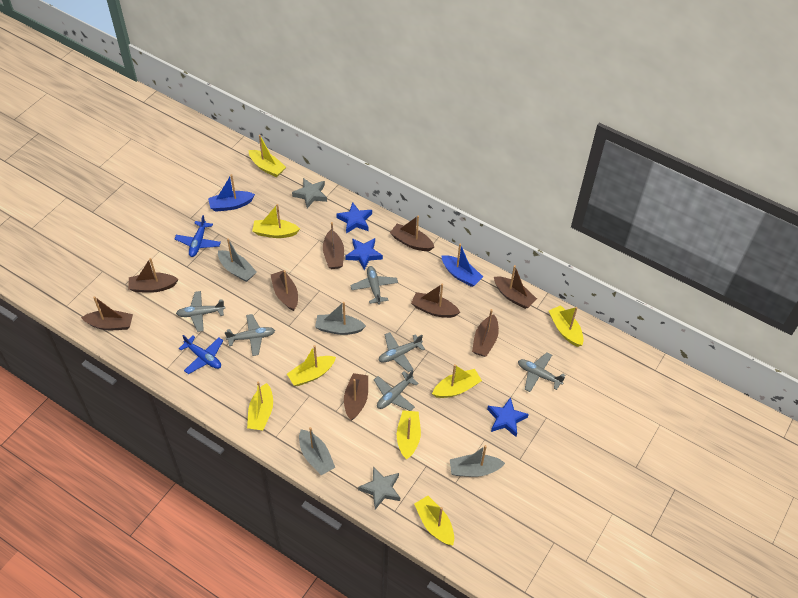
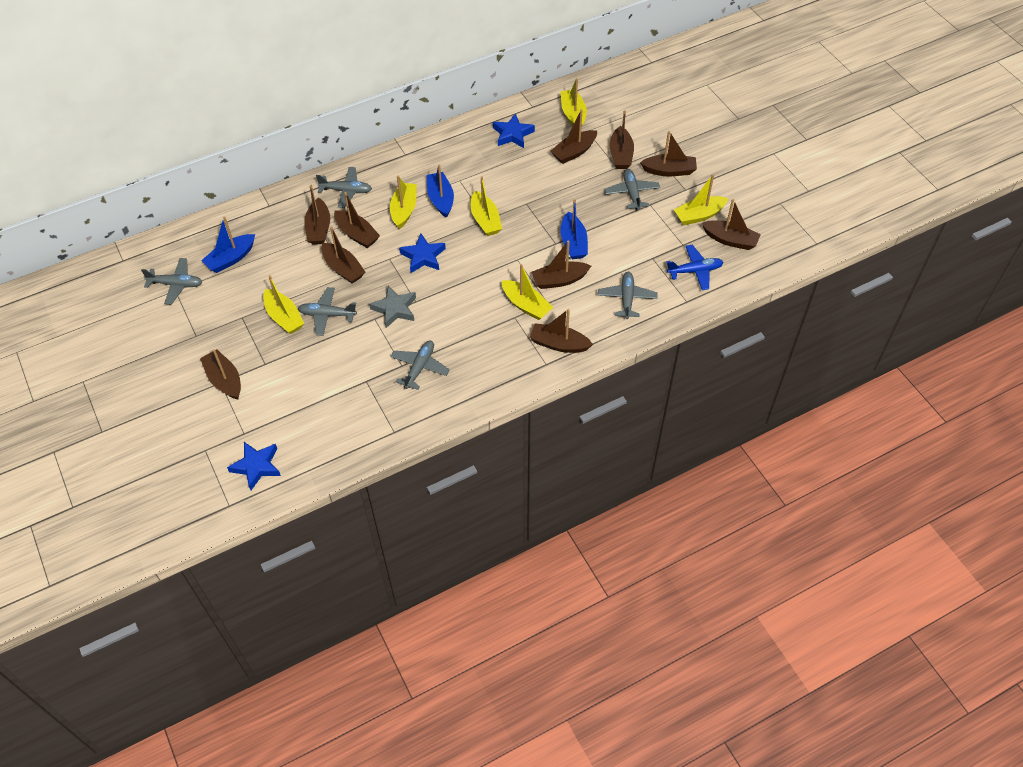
blue boat: 2 -> 3
blue plane: 2 -> 1
brown boat: 9 -> 10
grey boat: 4 -> 0
grey star: 2 -> 1
yellow boat: 8 -> 6

